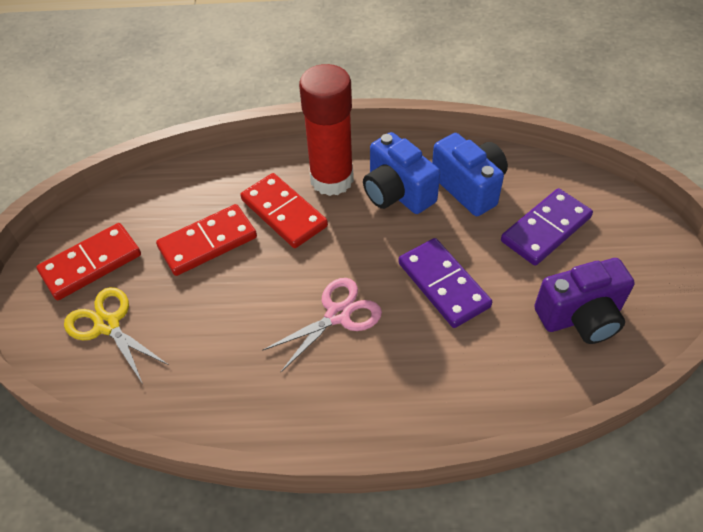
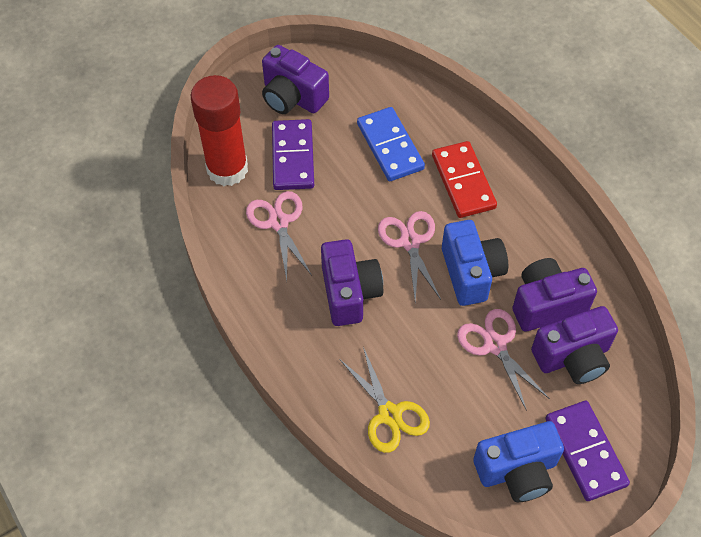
blue domino: 0 -> 1
pink scissors: 1 -> 3
purple camera: 1 -> 4
red domino: 3 -> 1

